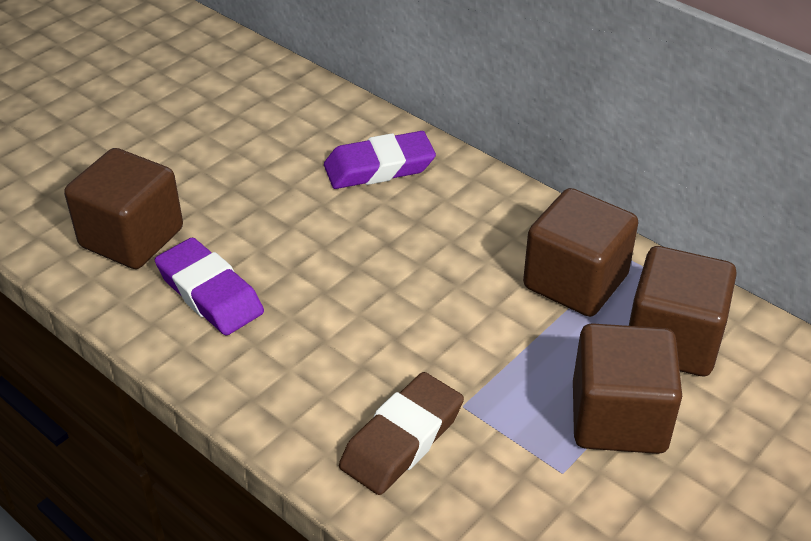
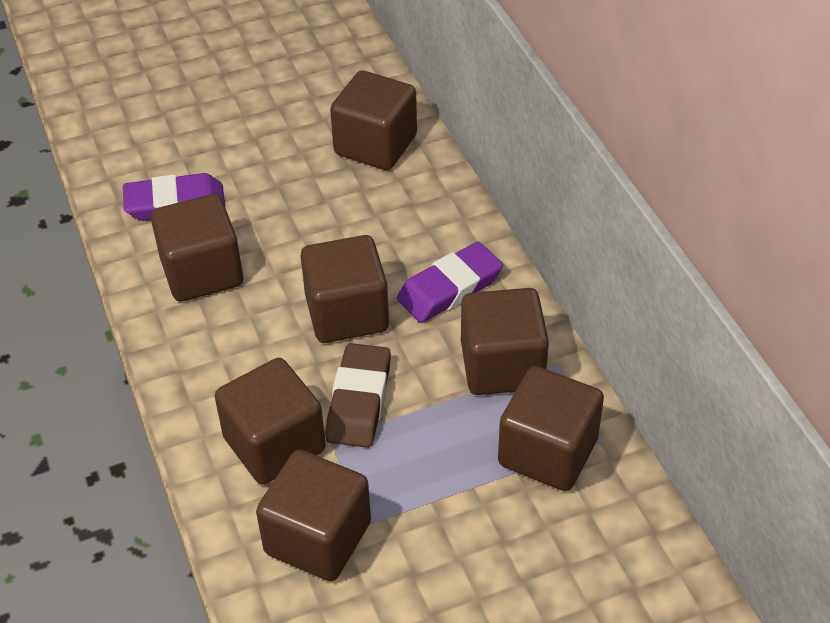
brown cube: 4 -> 7

